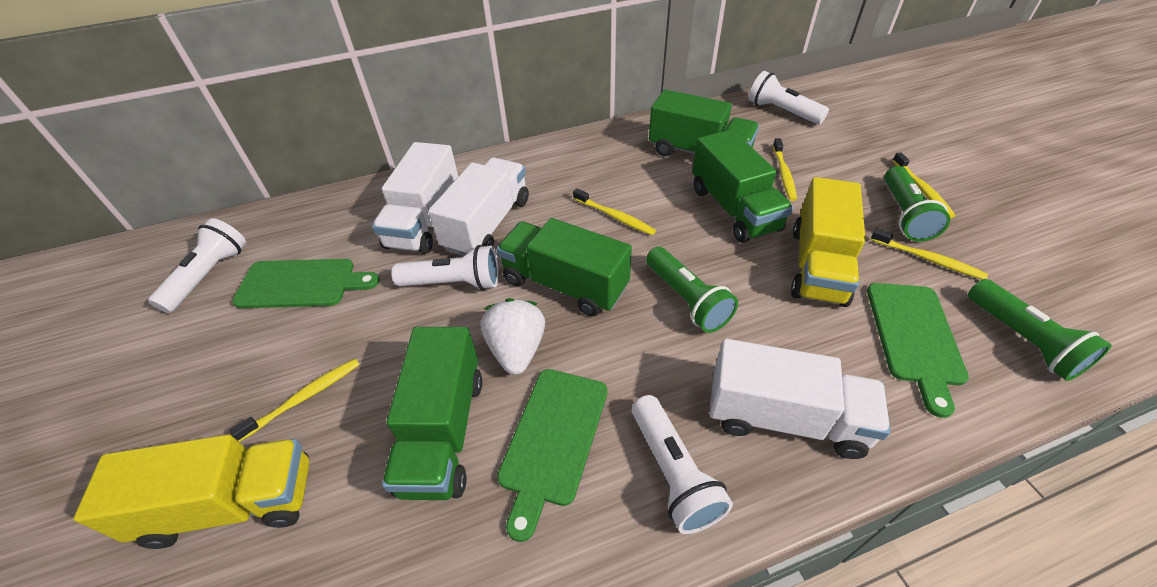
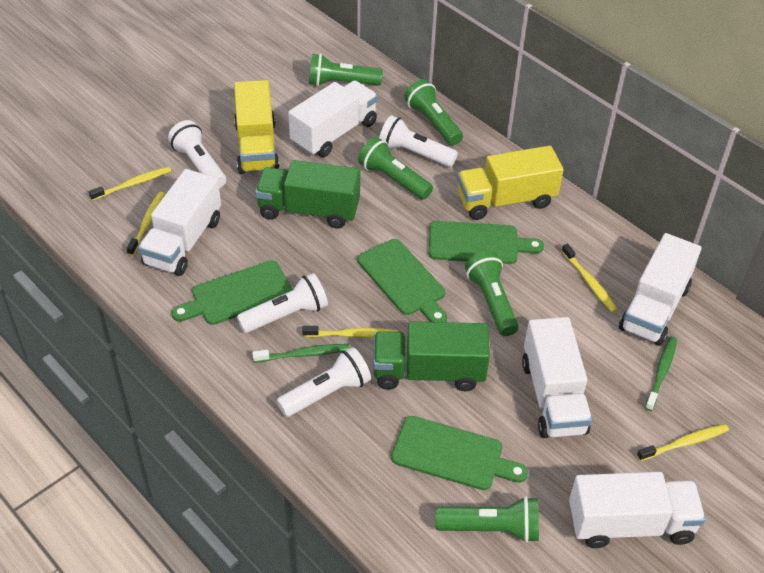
green cutting board: 3 -> 4
green flashlight: 3 -> 5
green toothbrush: 0 -> 2
green truck: 4 -> 2
white strawberry: 1 -> 0
white truck: 3 -> 5

